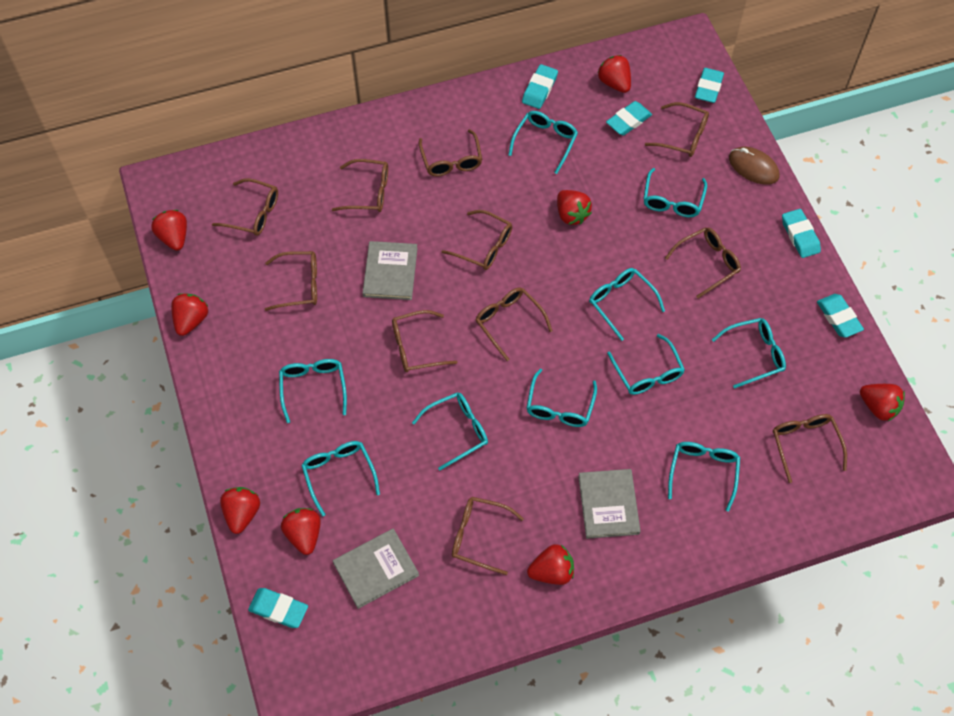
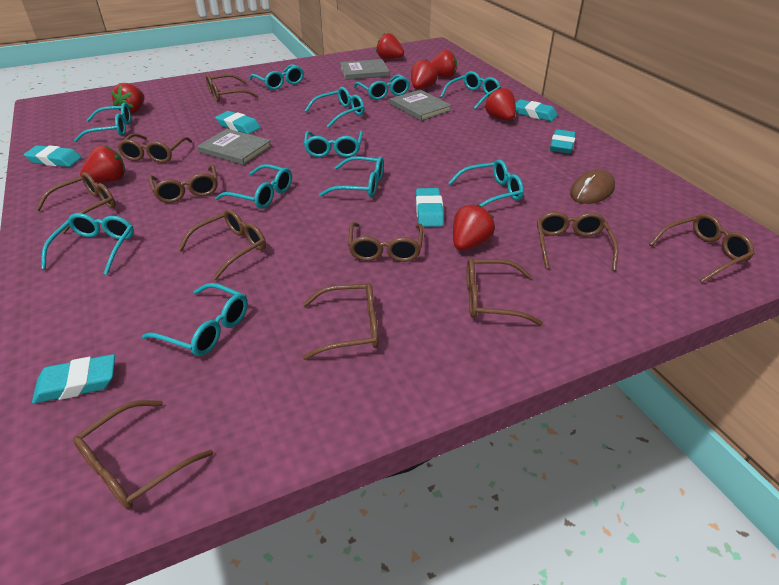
red strawberry: 8 -> 7
turquoise glasses: 10 -> 11

